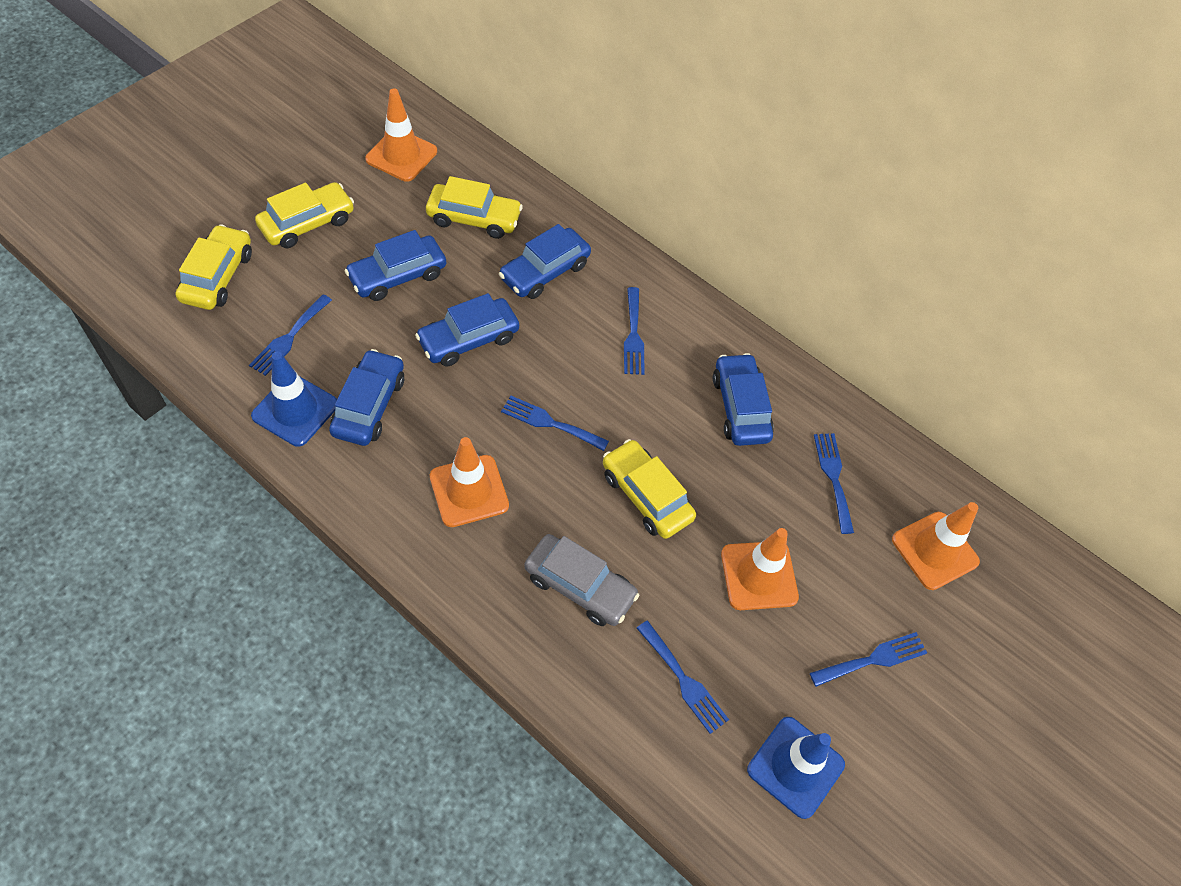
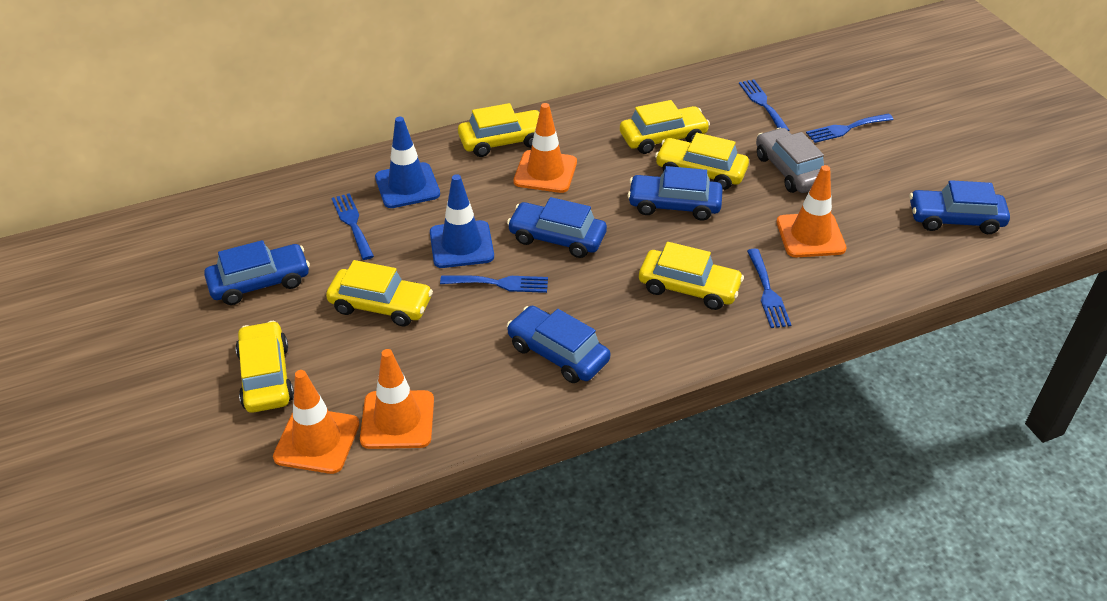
blue fork: 6 -> 5
yellow car: 4 -> 6

